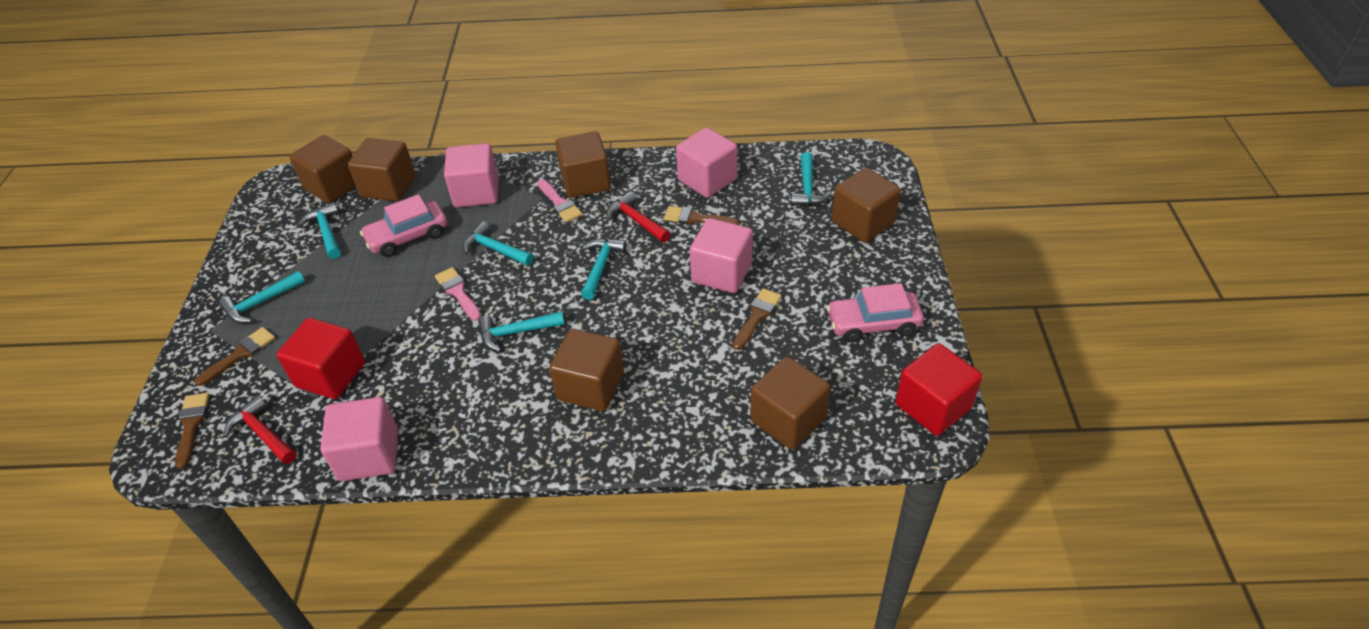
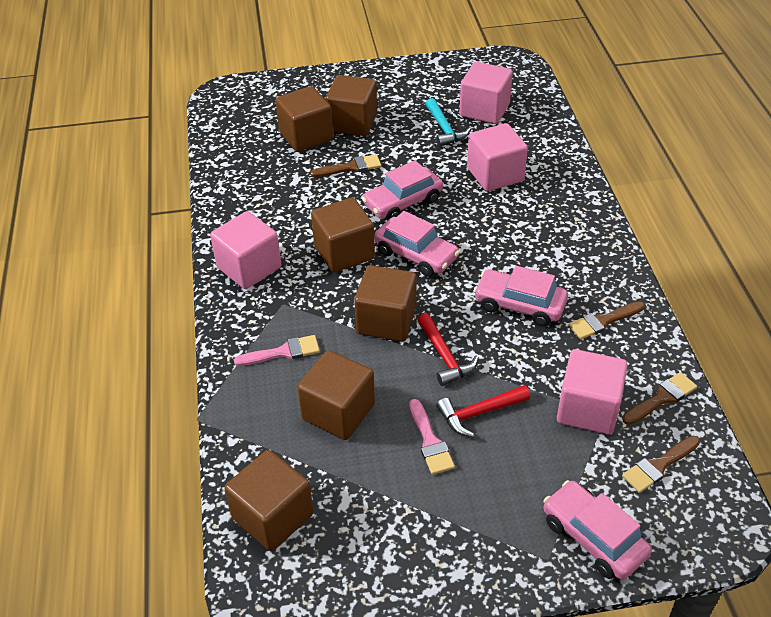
pink car: 2 -> 4
red cube: 2 -> 0
turquoise hammer: 6 -> 1

